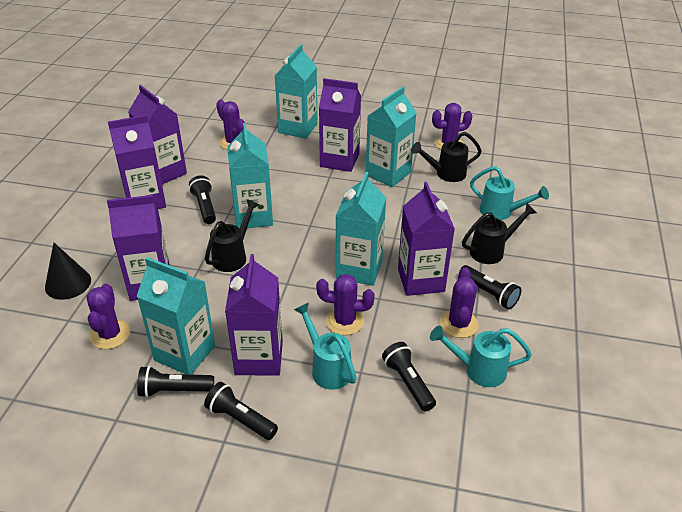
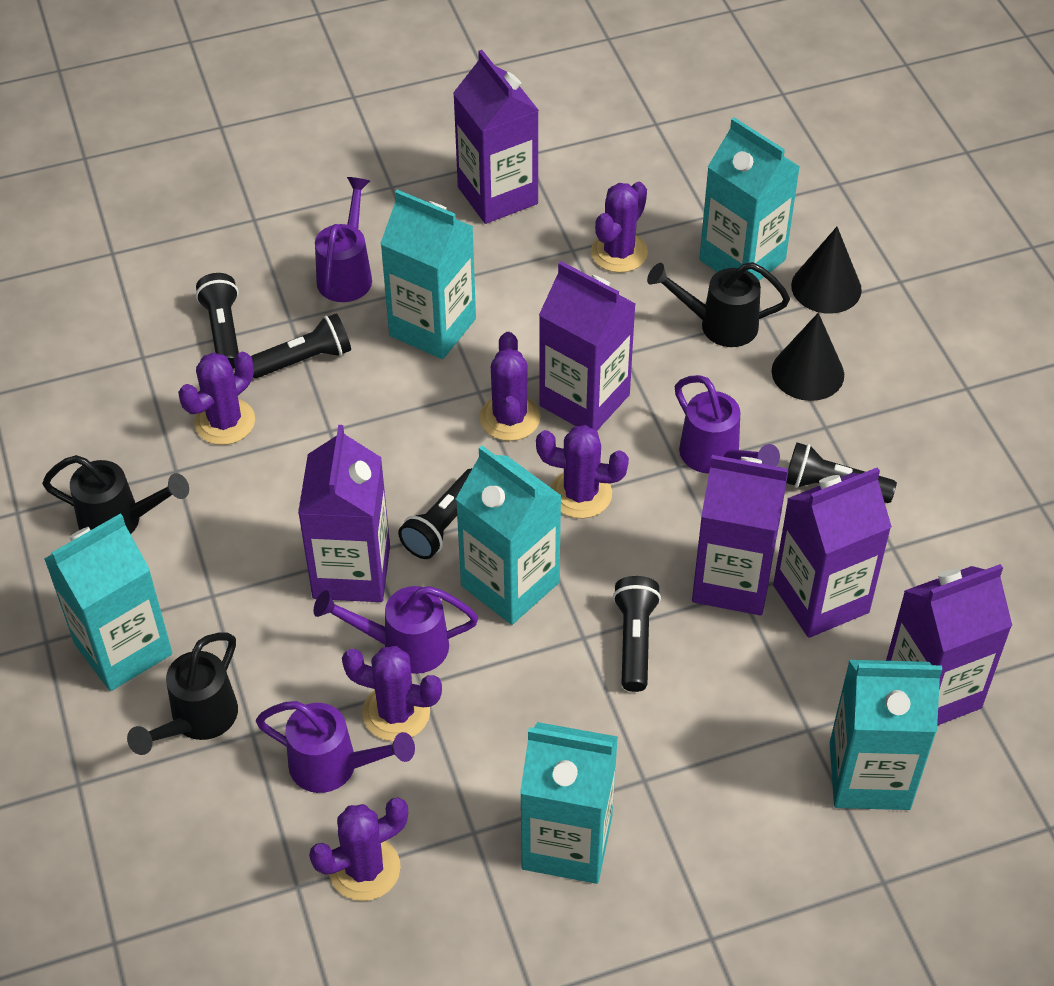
black cone: 1 -> 2
purple cactus: 5 -> 6
purple watering can: 0 -> 4
turquoise carton: 5 -> 6
turquoise watering can: 3 -> 0

